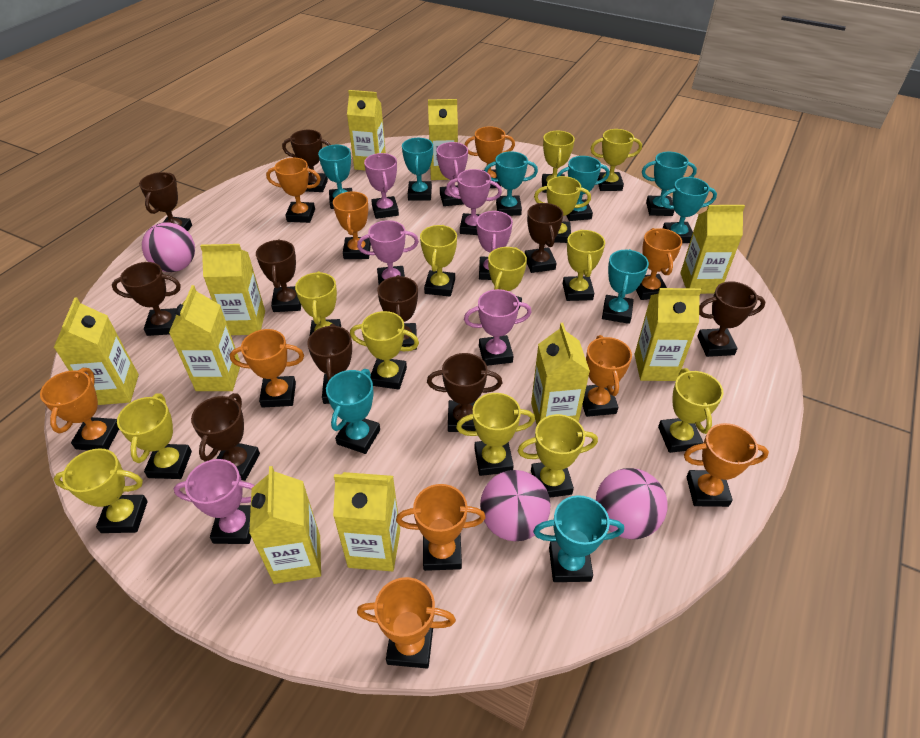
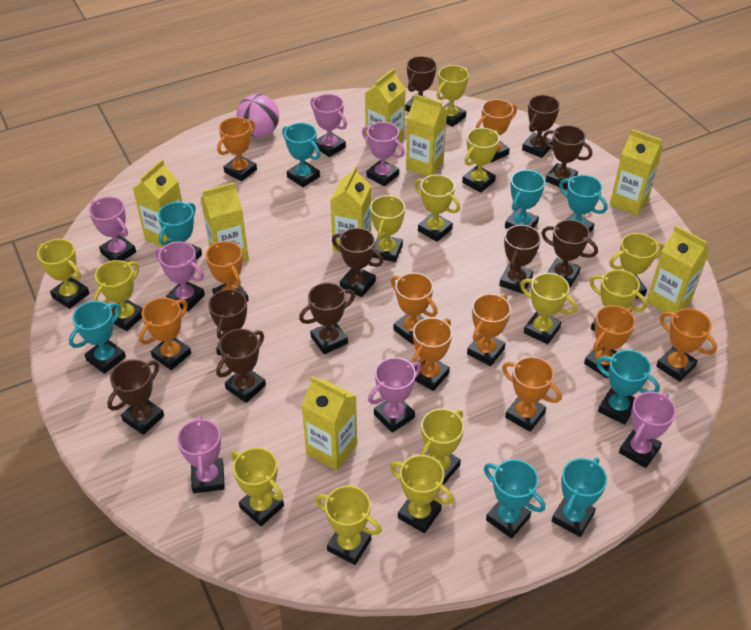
pink ball: 3 -> 1
turquoise trophy: 9 -> 8
yellow carton: 10 -> 8

